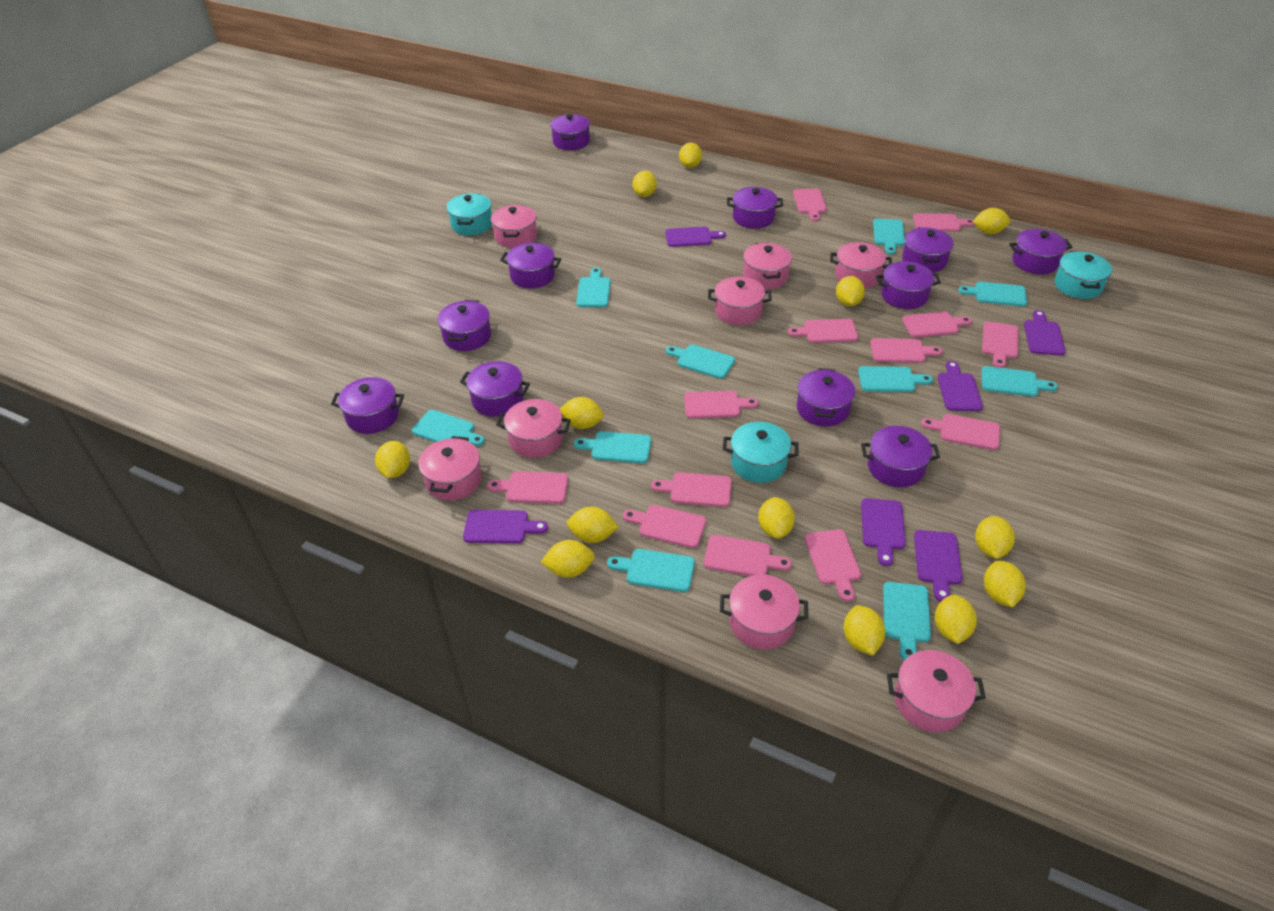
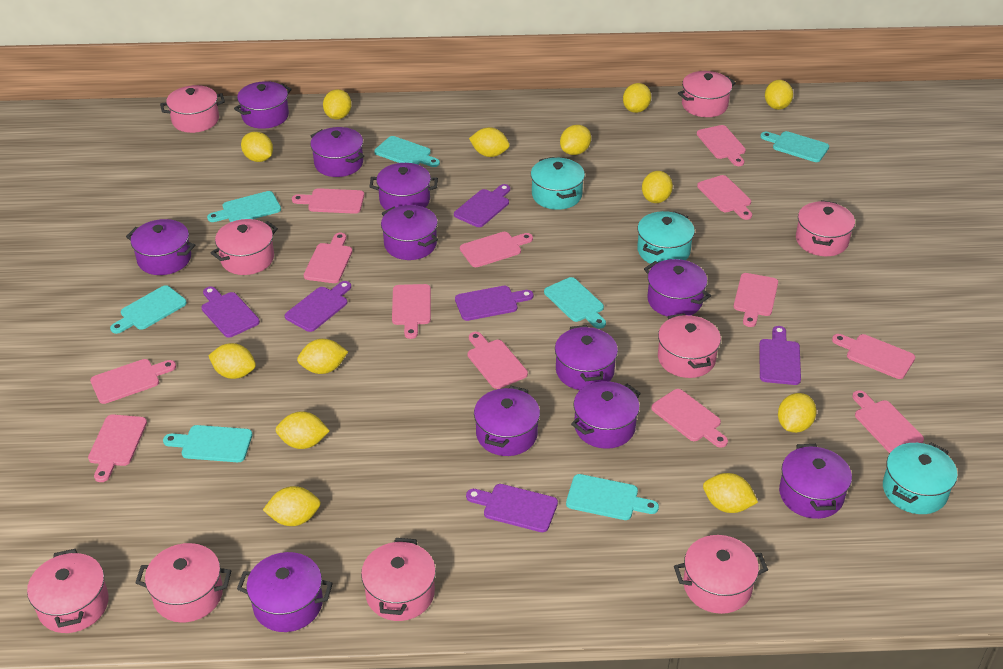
pink pot: 8 -> 9
turquoise cutting board: 10 -> 7

